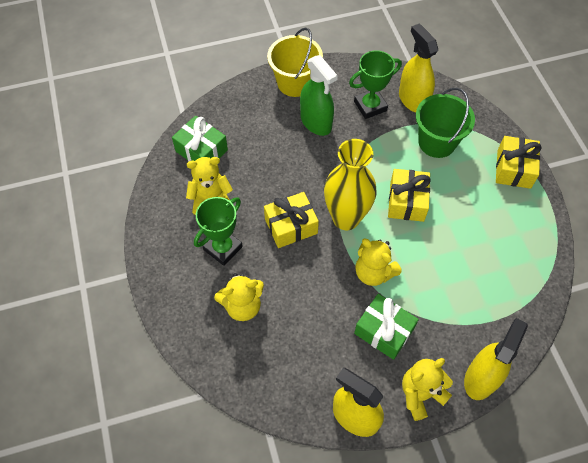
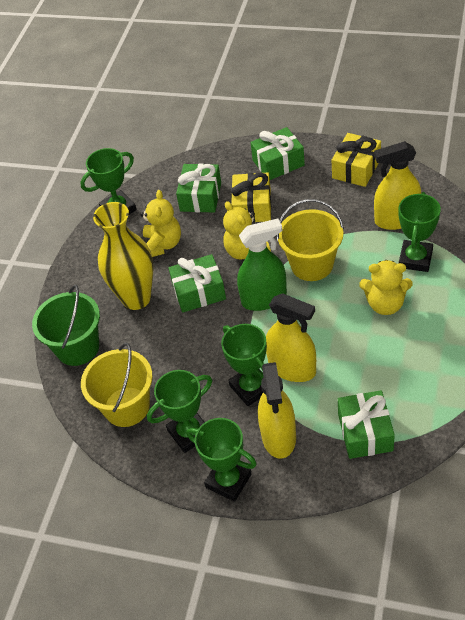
green gift: 2 -> 4
green trophy: 2 -> 5
yellow bucket: 1 -> 2
yellow gift: 3 -> 2
yellow teddy bear: 4 -> 3

